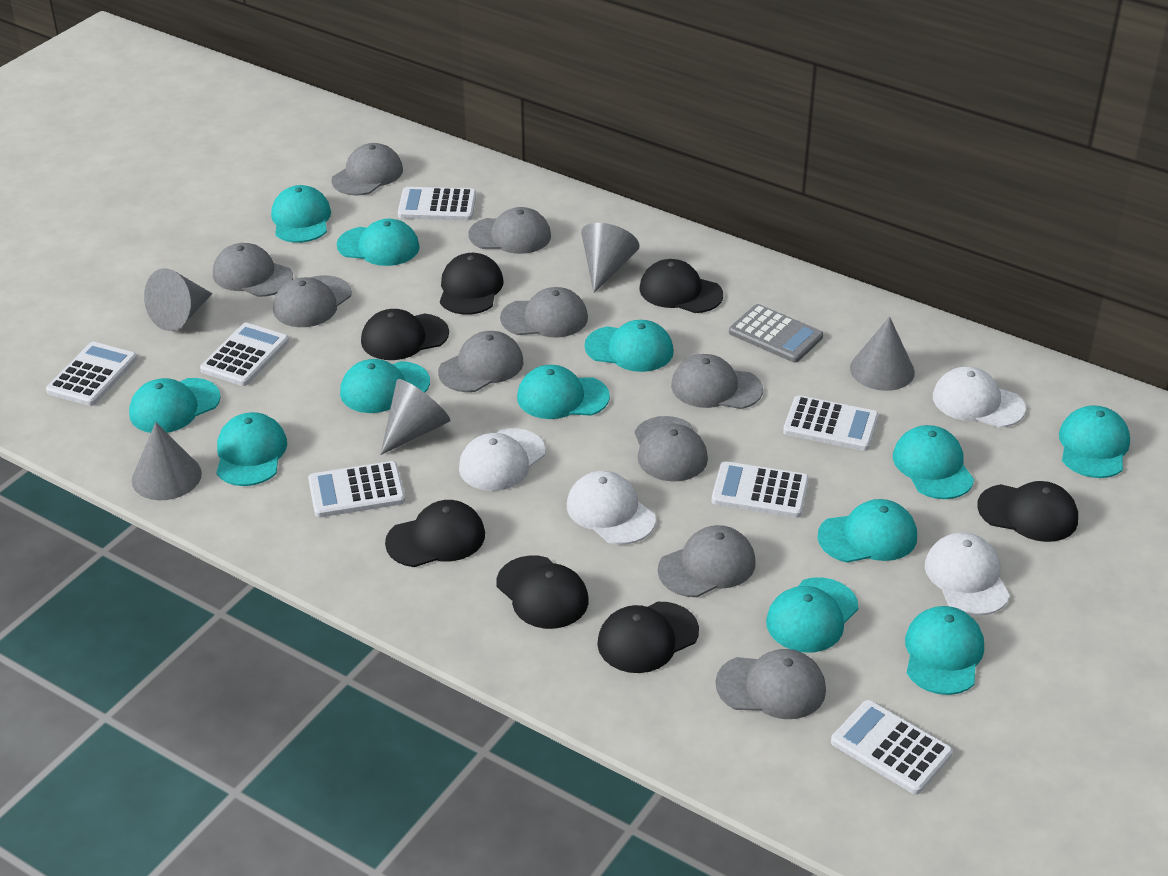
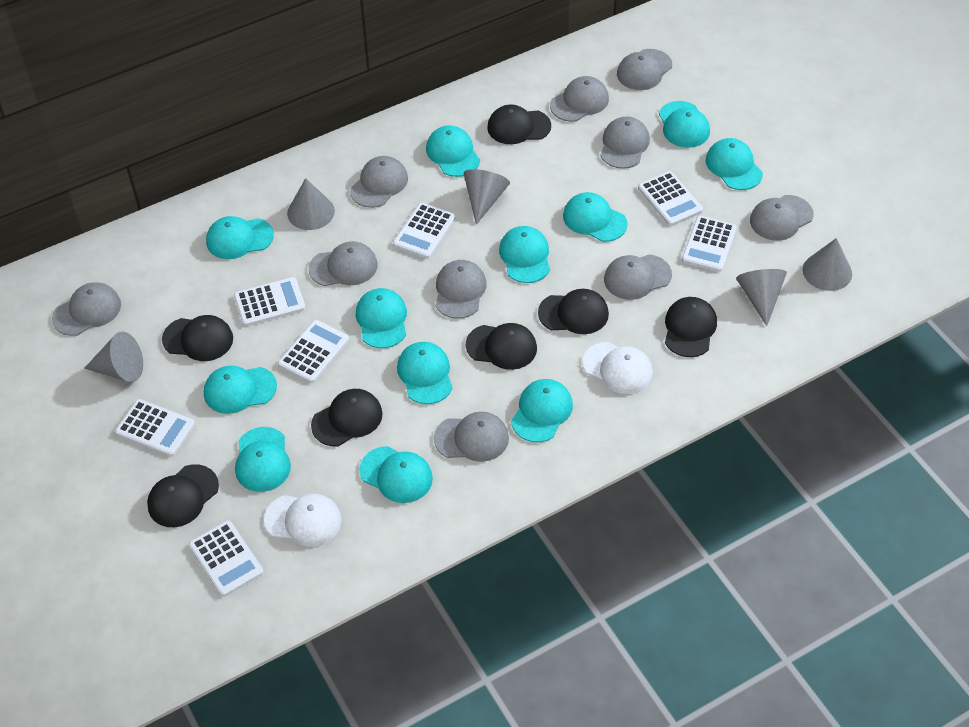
grey calculator: 1 -> 0
white cap: 4 -> 2

